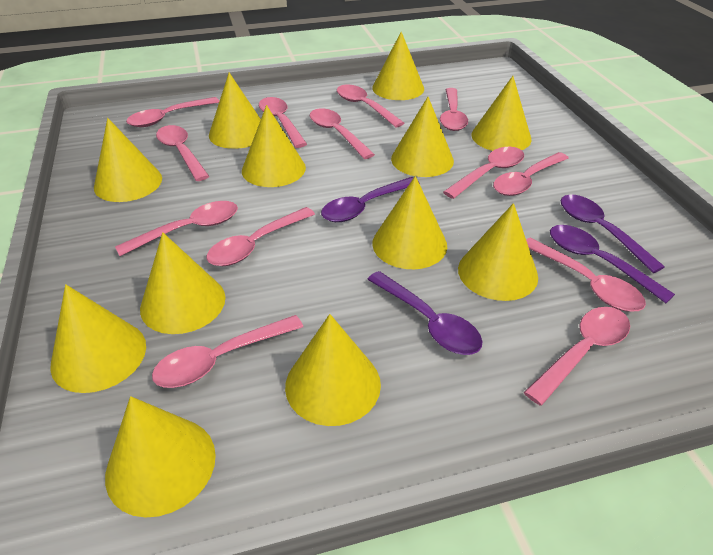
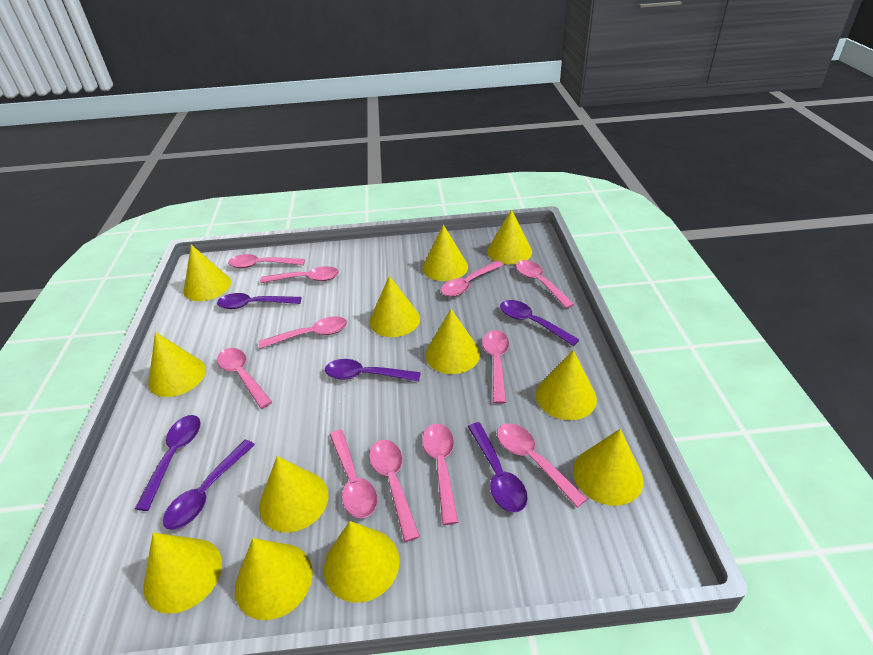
pink spoon: 13 -> 11
purple spoon: 4 -> 6

